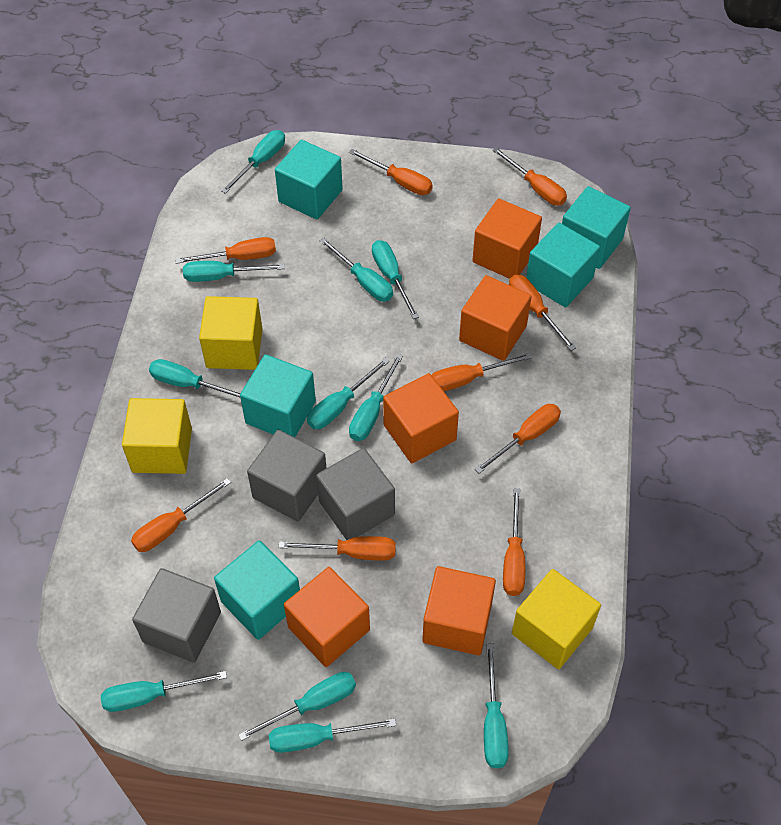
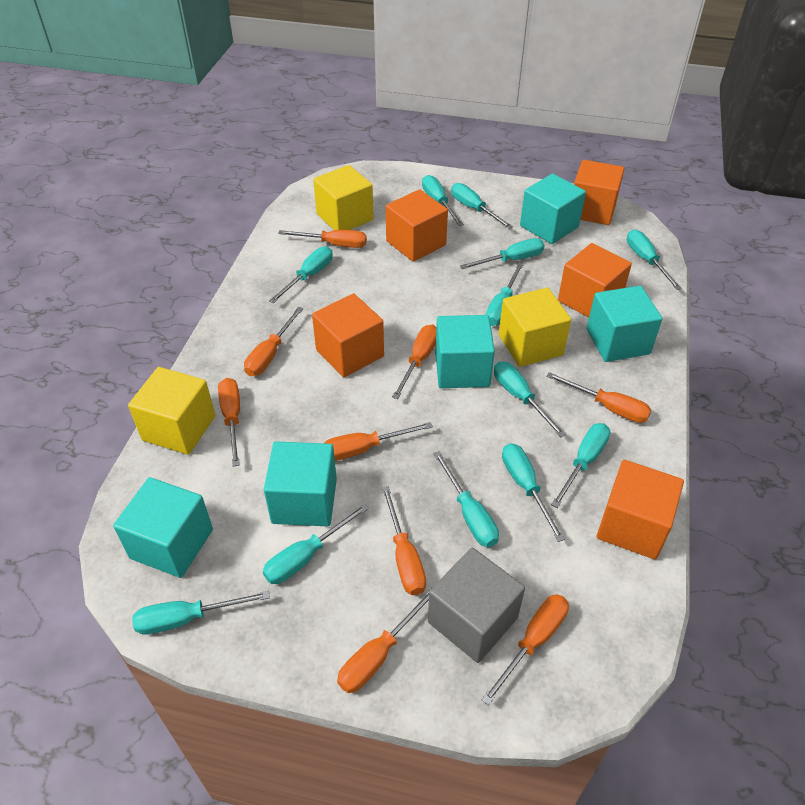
grey cube: 3 -> 1
turquoise screwdriver: 11 -> 12

